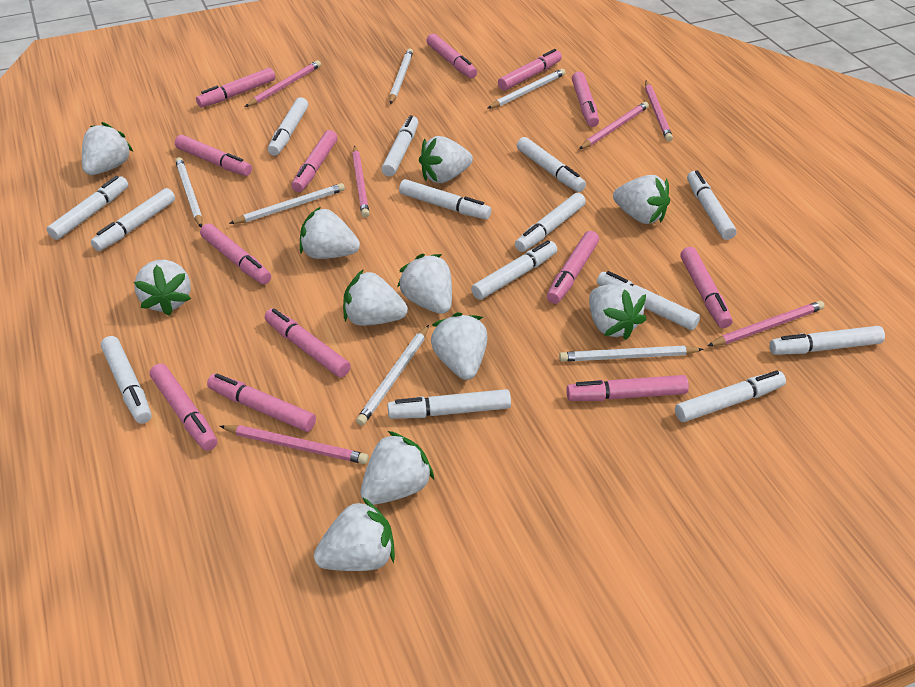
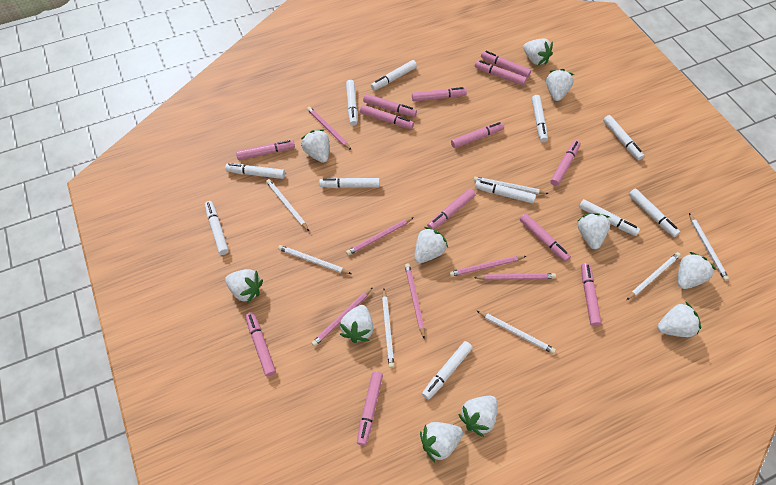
white marker: 14 -> 11
white pencil: 6 -> 7

